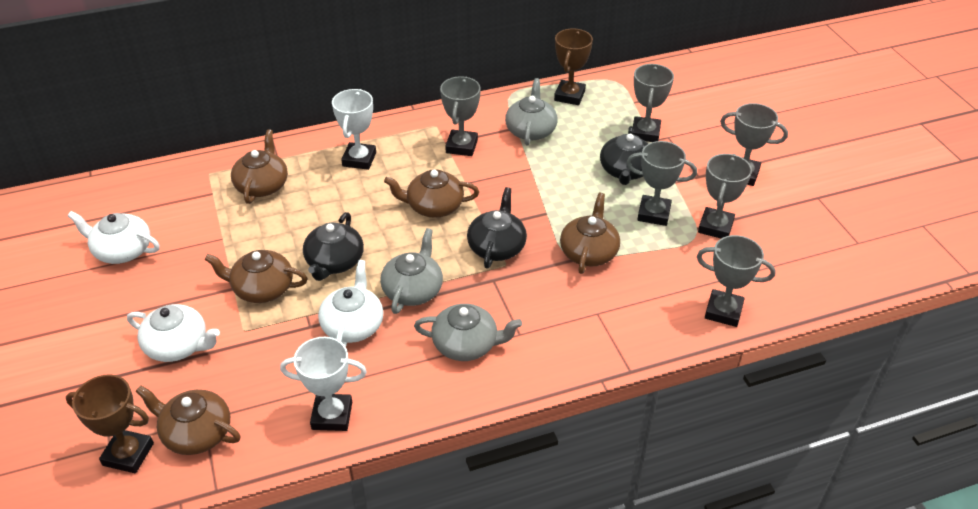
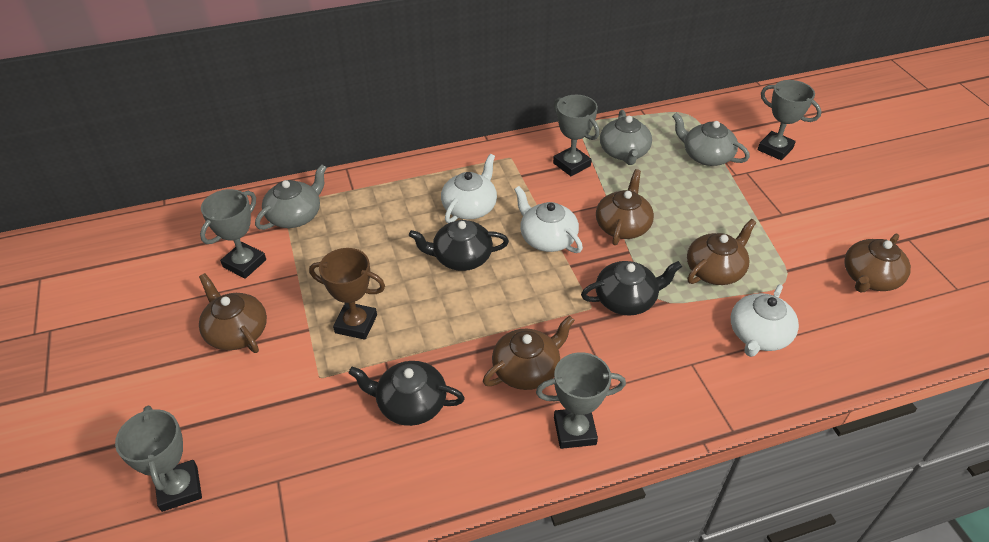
brown trophy: 2 -> 1
grey trophy: 6 -> 5
white trophy: 2 -> 0

